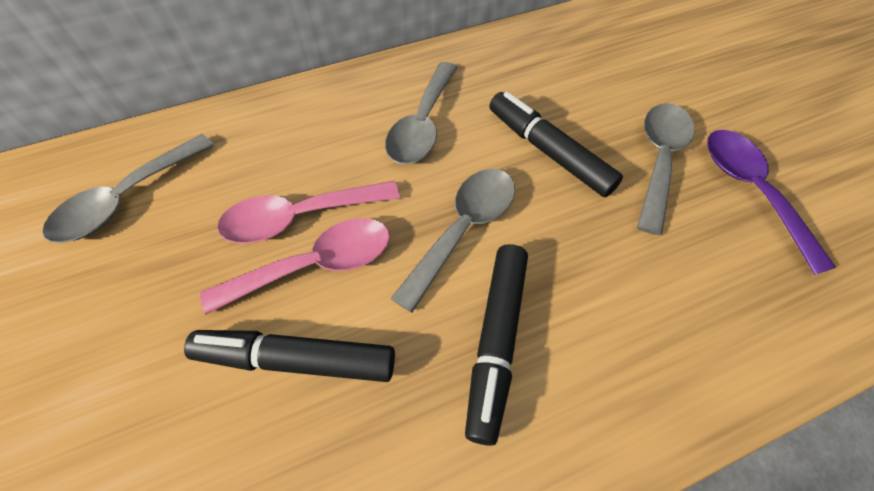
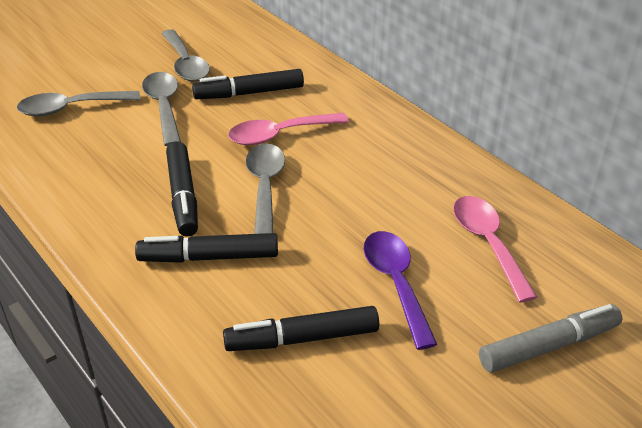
black marker: 3 -> 4
grey marker: 0 -> 1

